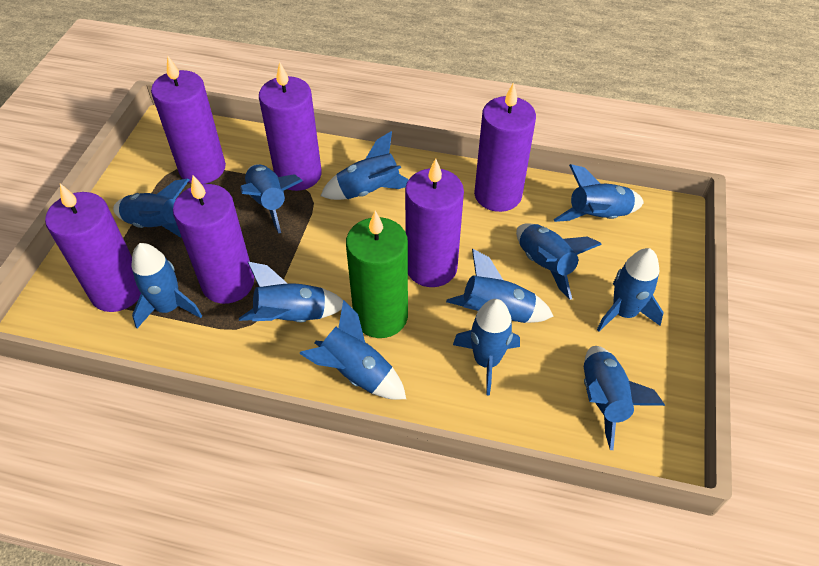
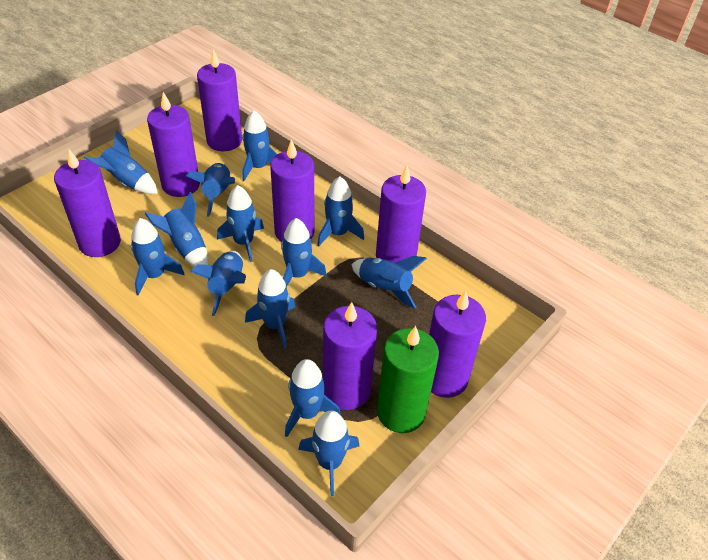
blue rocket: 12 -> 13
purple candle: 6 -> 7

